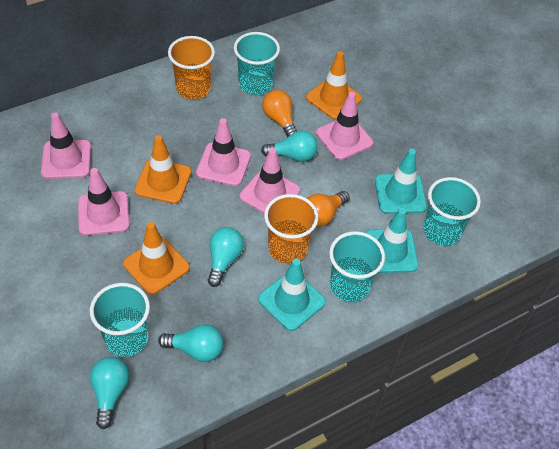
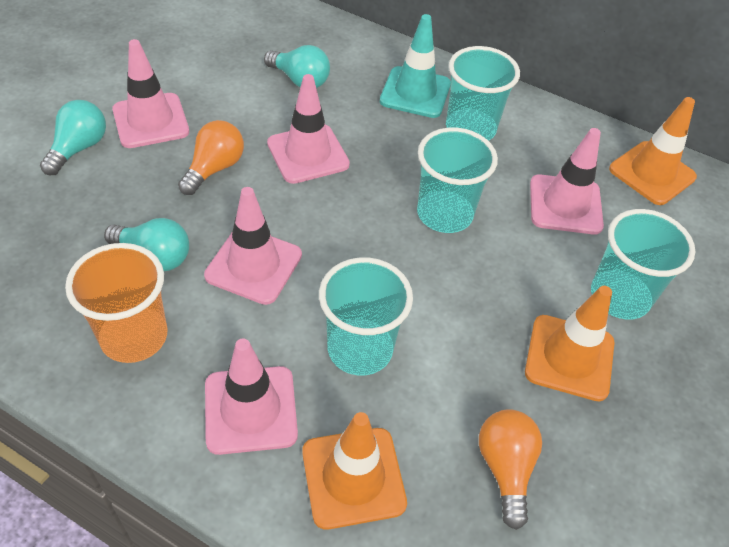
orange cup: 2 -> 1
turquoise light bulb: 4 -> 3
turquoise traffic cone: 3 -> 1

